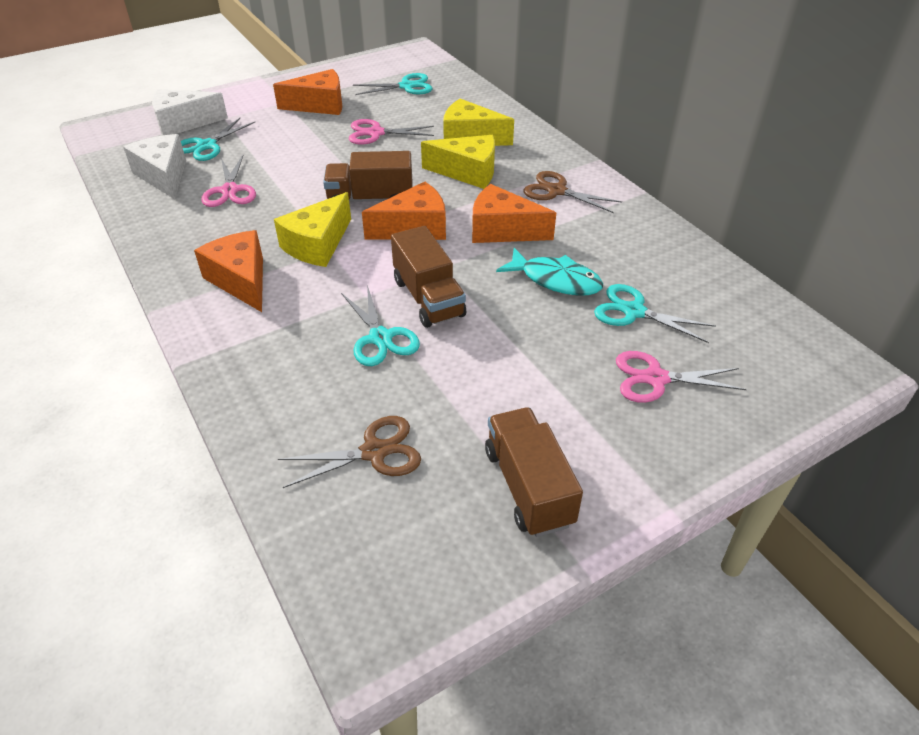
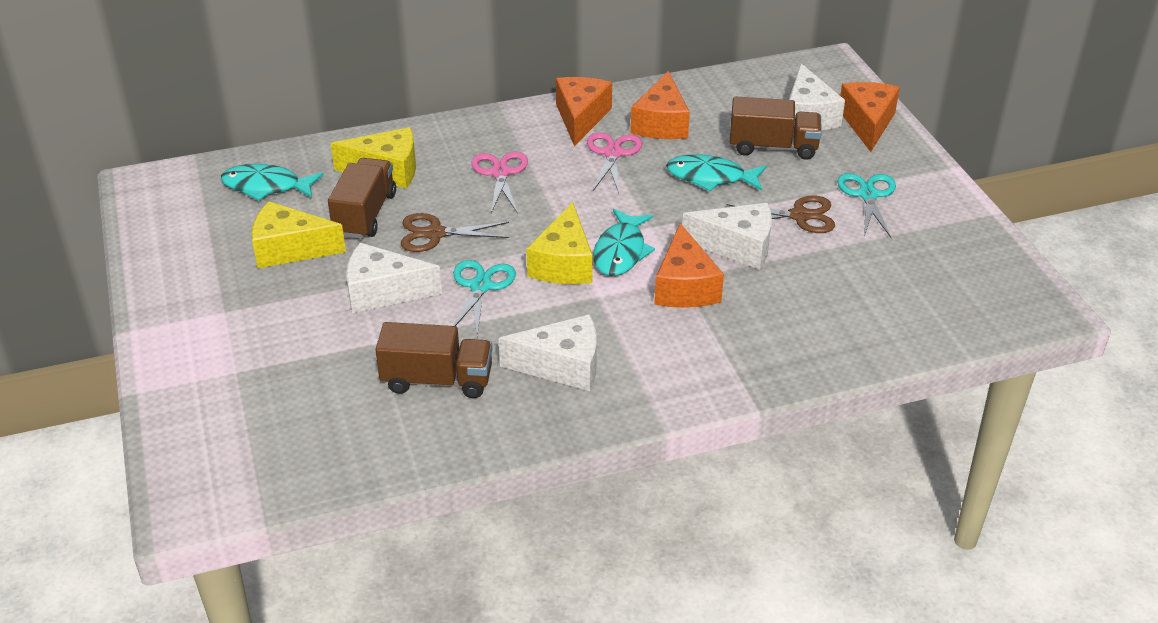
pink scissors: 3 -> 2
turquoise fish: 1 -> 3
turquoise scissors: 4 -> 2
white cheese: 2 -> 4

